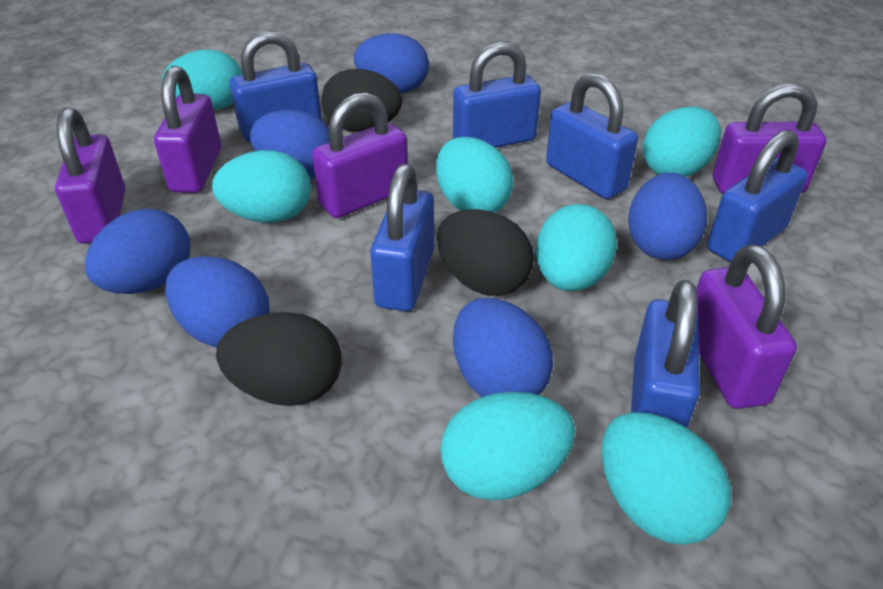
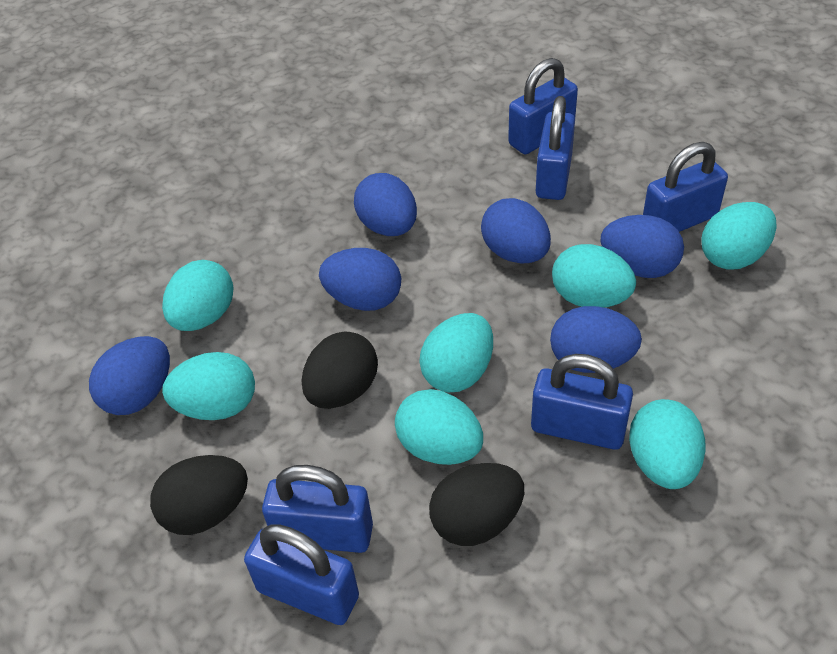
purple padlock: 5 -> 0

